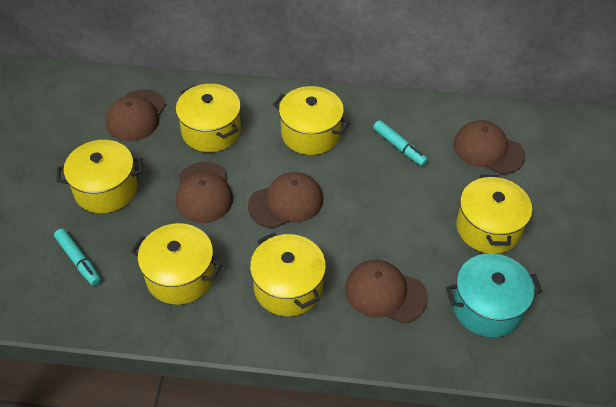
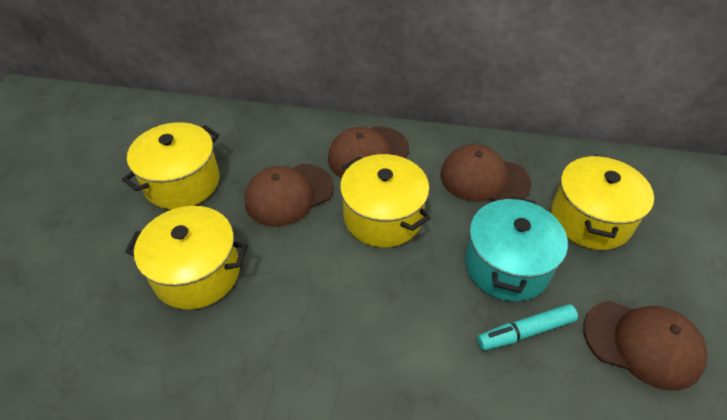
brown cap: 5 -> 4
turquoise marker: 2 -> 1
yellow pot: 6 -> 4

